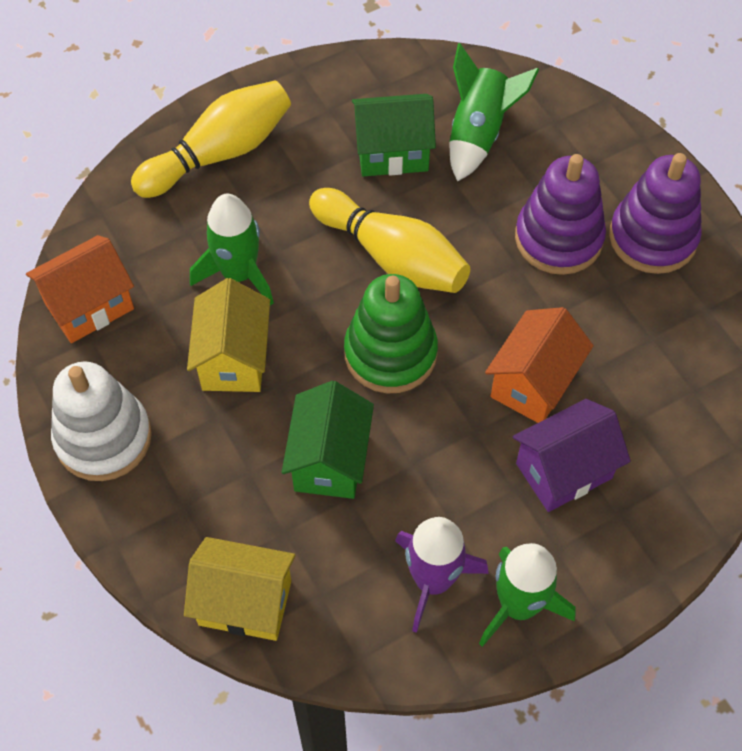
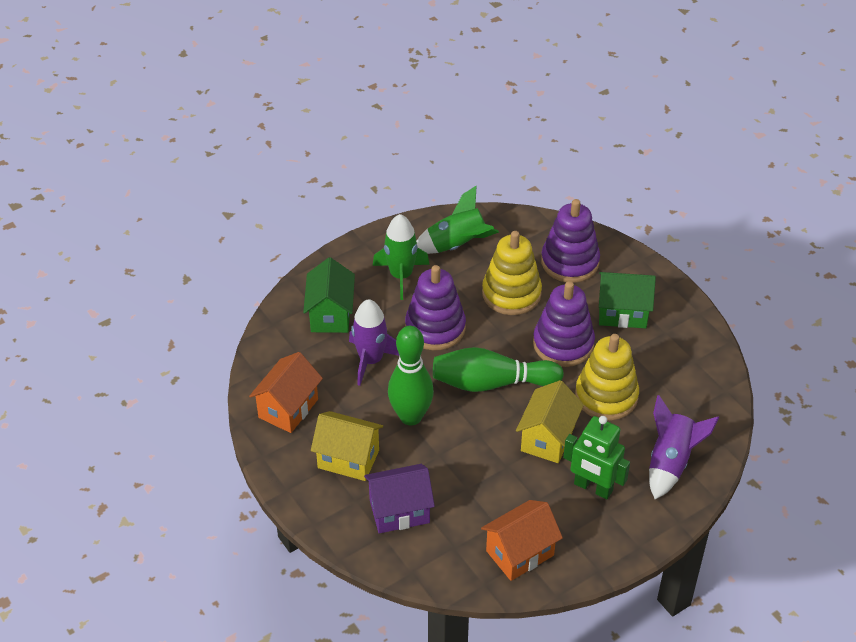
green bowling pin: 0 -> 2
green robot: 0 -> 1
green rocket: 3 -> 2
green stacking toy: 1 -> 0
purple rocket: 1 -> 2
purple stacking toy: 2 -> 3
white stacking toy: 1 -> 0
yellow bowling pin: 2 -> 0
yellow stacking toy: 0 -> 2

